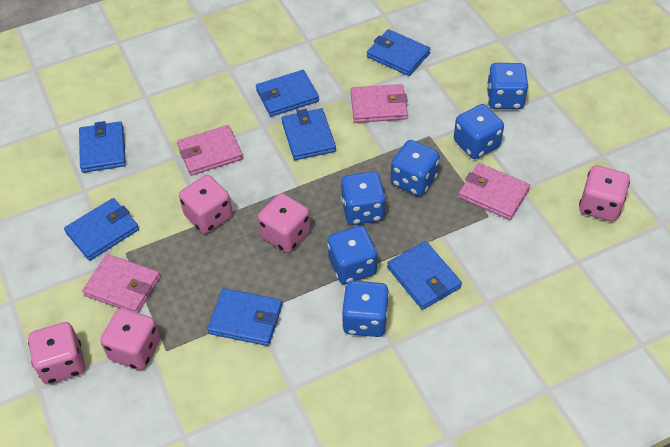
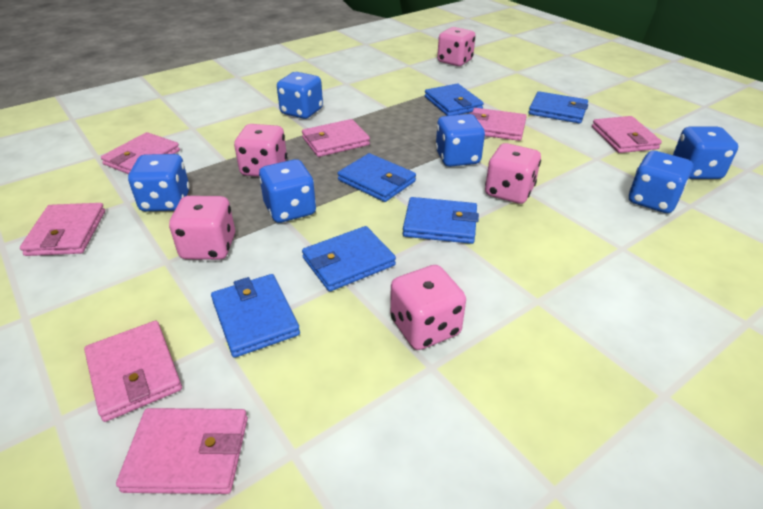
blue wallet: 7 -> 6
pink wallet: 4 -> 7

